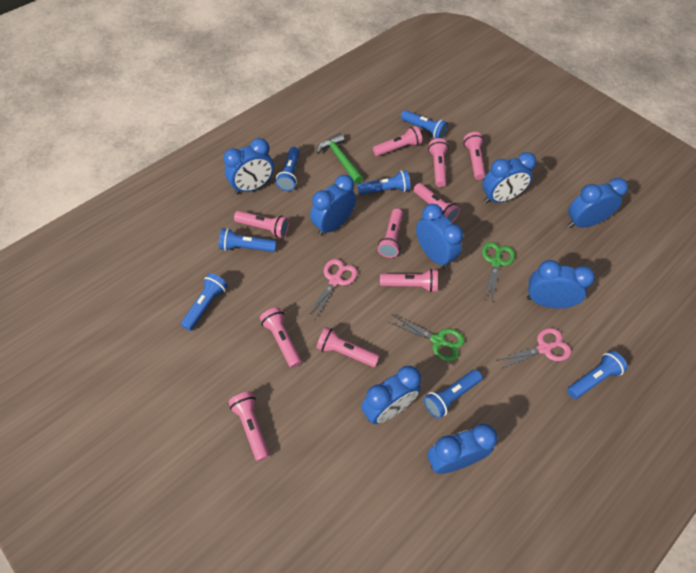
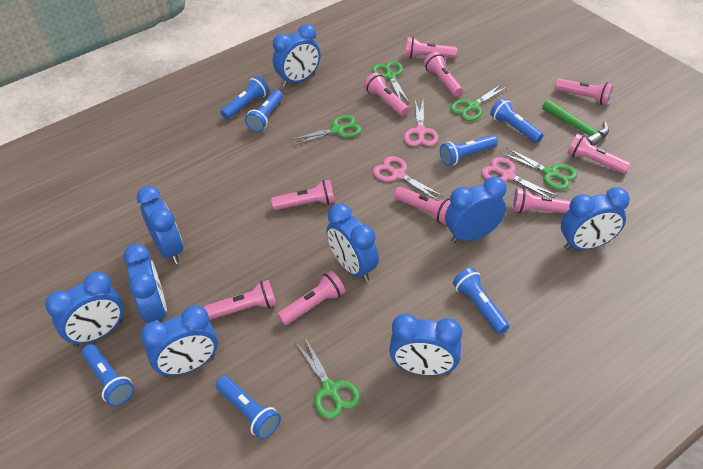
blue clock: 8 -> 9
green scissors: 2 -> 5
pink scissors: 2 -> 3

